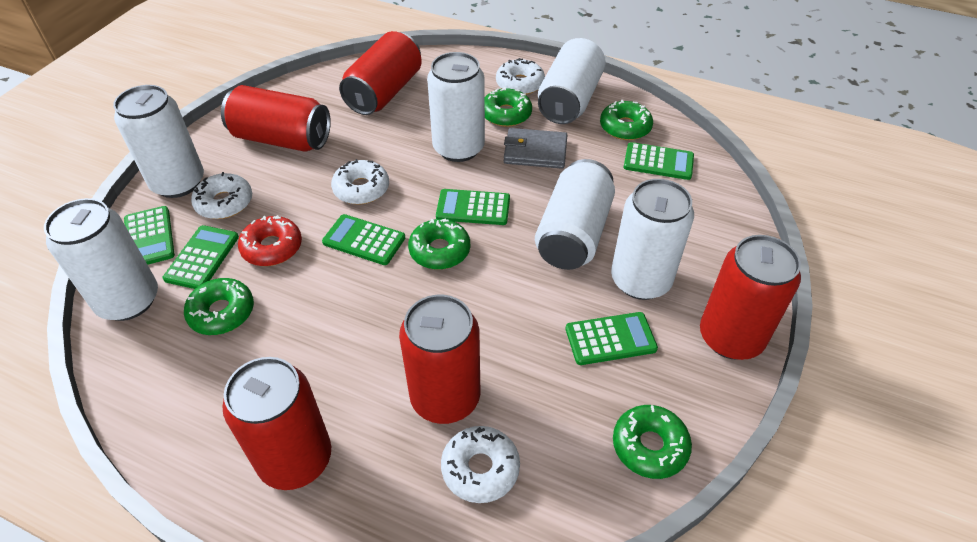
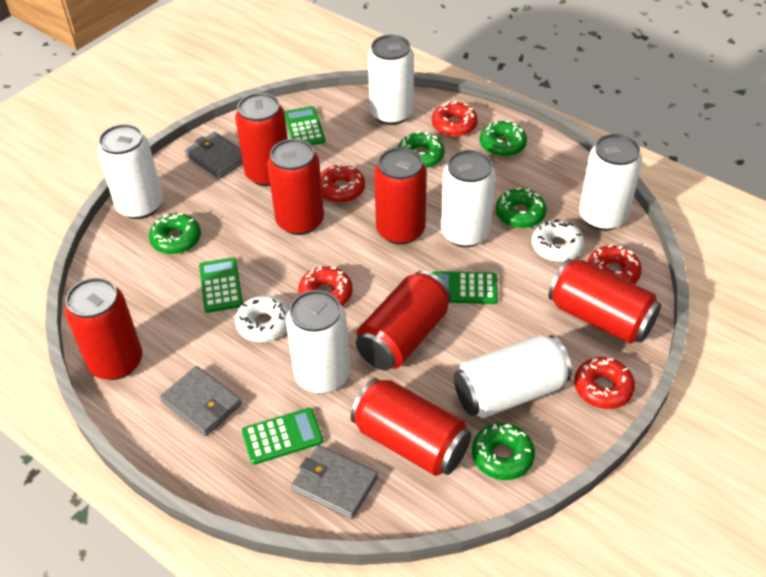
green calculator: 6 -> 4
grey wallet: 1 -> 3
red can: 5 -> 7
red donut: 1 -> 5
white donut: 4 -> 2

